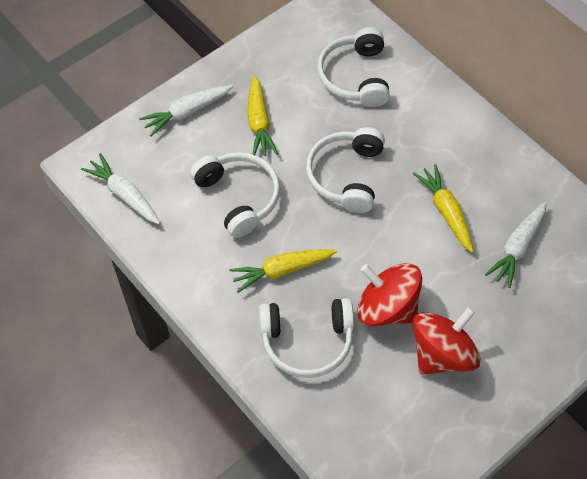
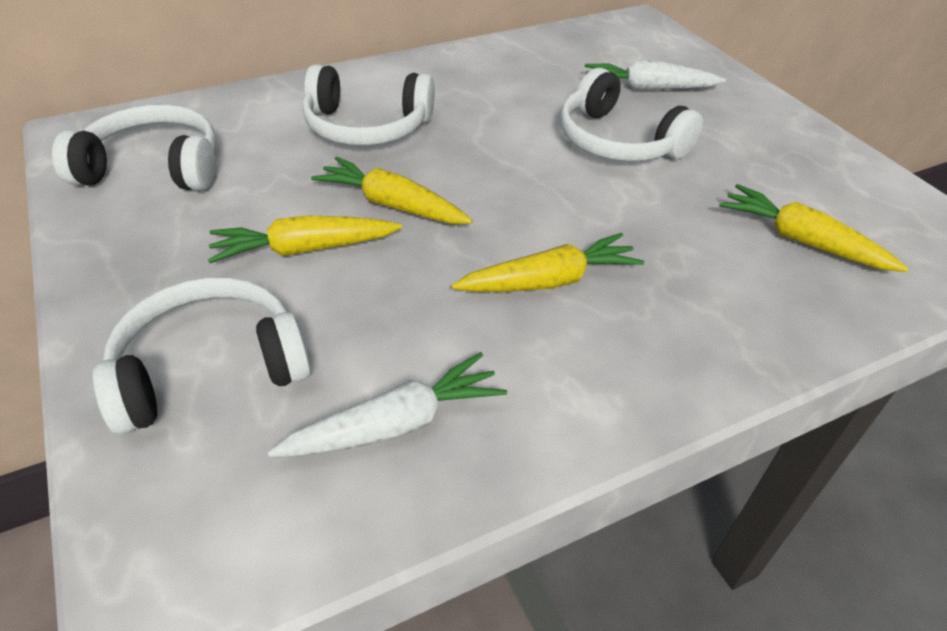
red spinning top: 2 -> 0
white carrot: 3 -> 2
yellow carrot: 3 -> 4

